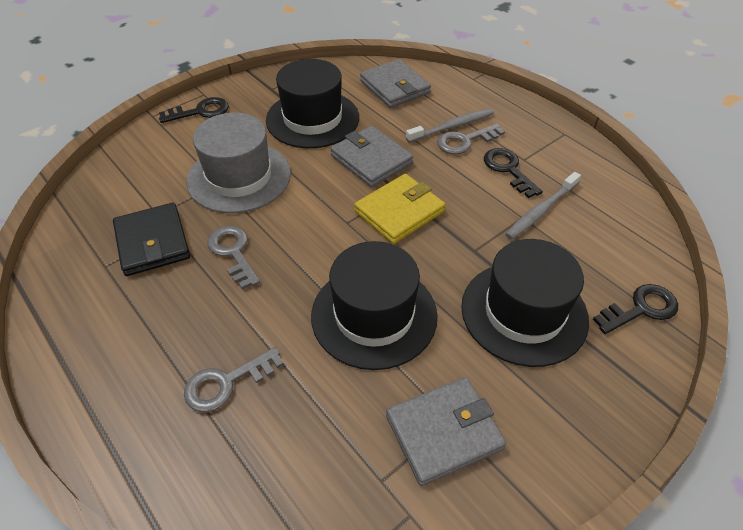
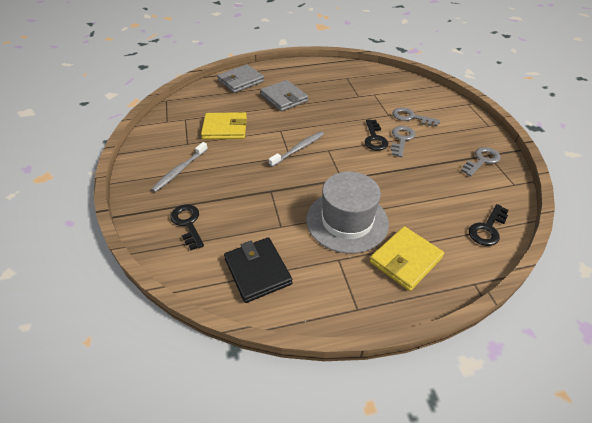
black hat: 3 -> 0
grey wallet: 3 -> 2
yellow wallet: 1 -> 2

